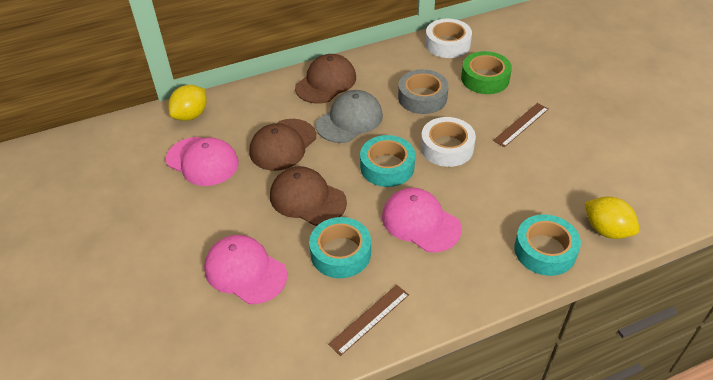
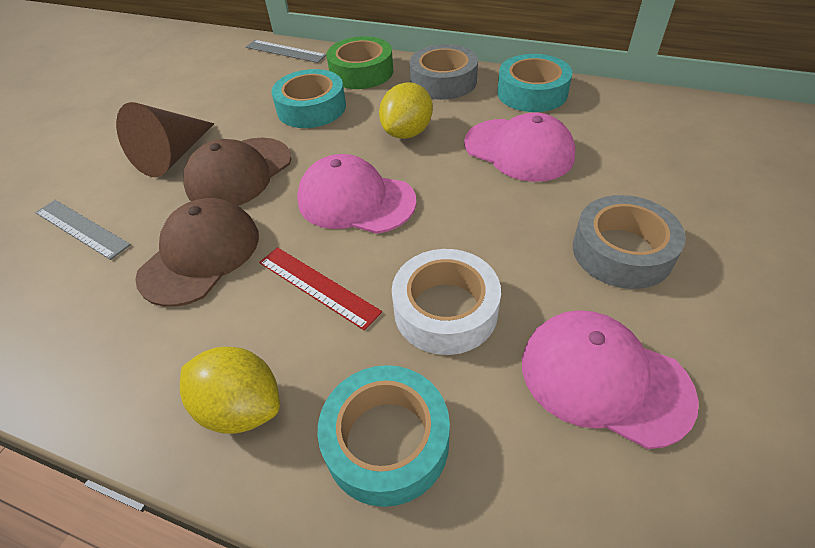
brown cap: 3 -> 2
brown cone: 0 -> 1
brown ruler: 2 -> 0
grey cap: 1 -> 0
grey ruler: 0 -> 2
grey tape: 1 -> 2
red ruler: 0 -> 1
white tape: 2 -> 1

